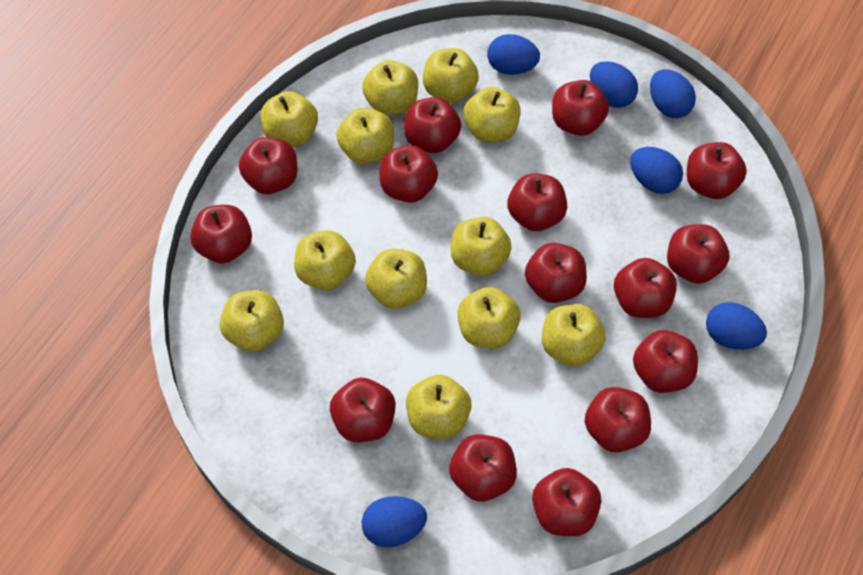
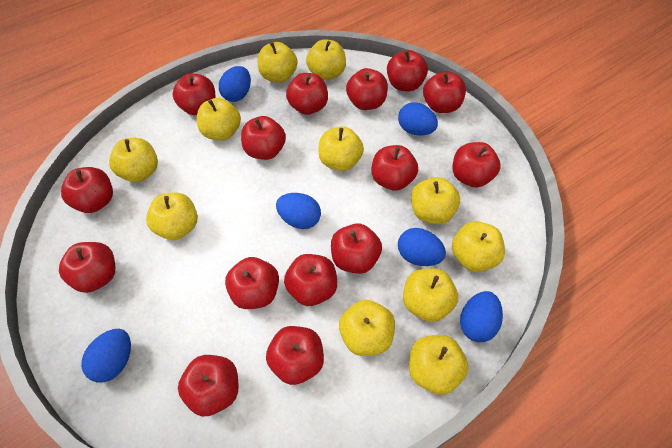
yellow apple: 12 -> 11

